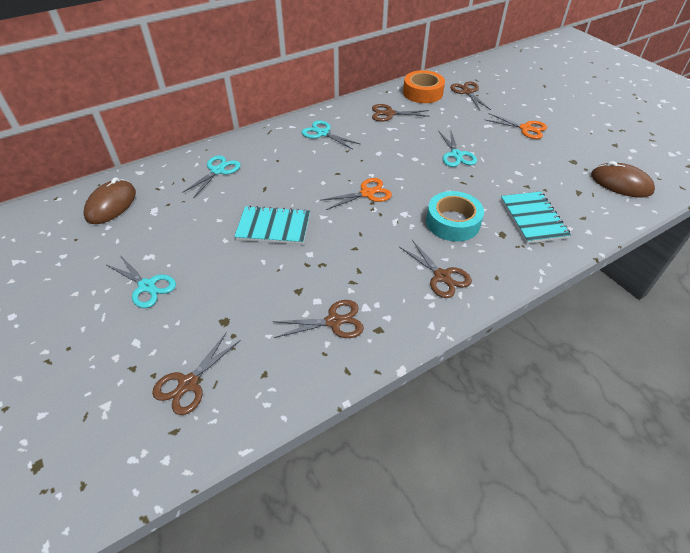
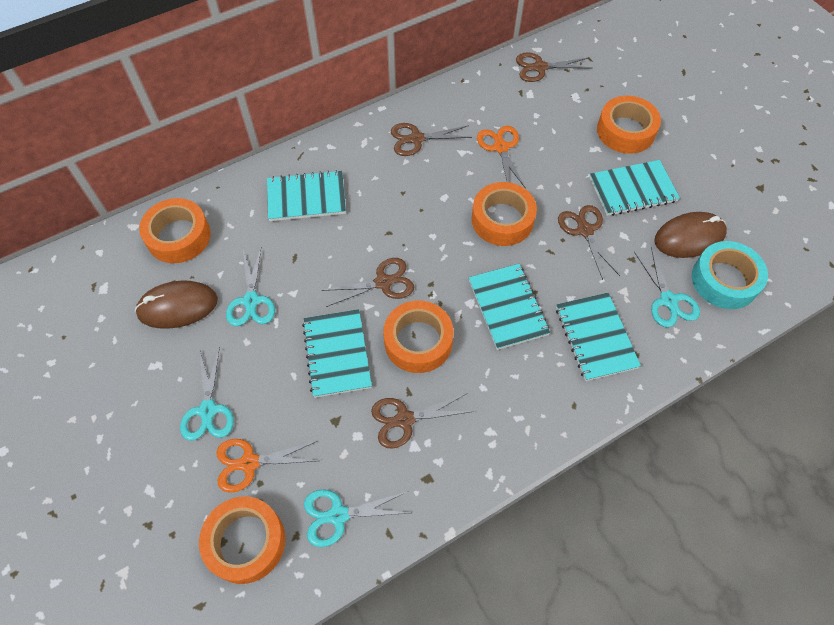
orange tape: 1 -> 5
turquoise notebook: 2 -> 5

